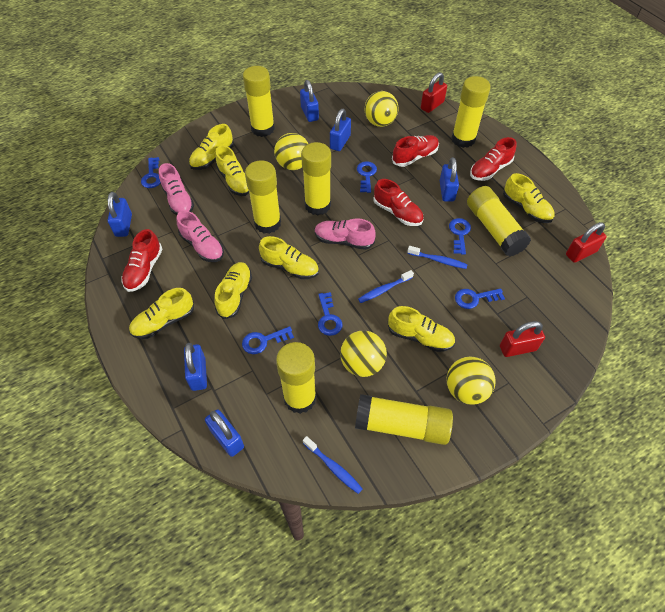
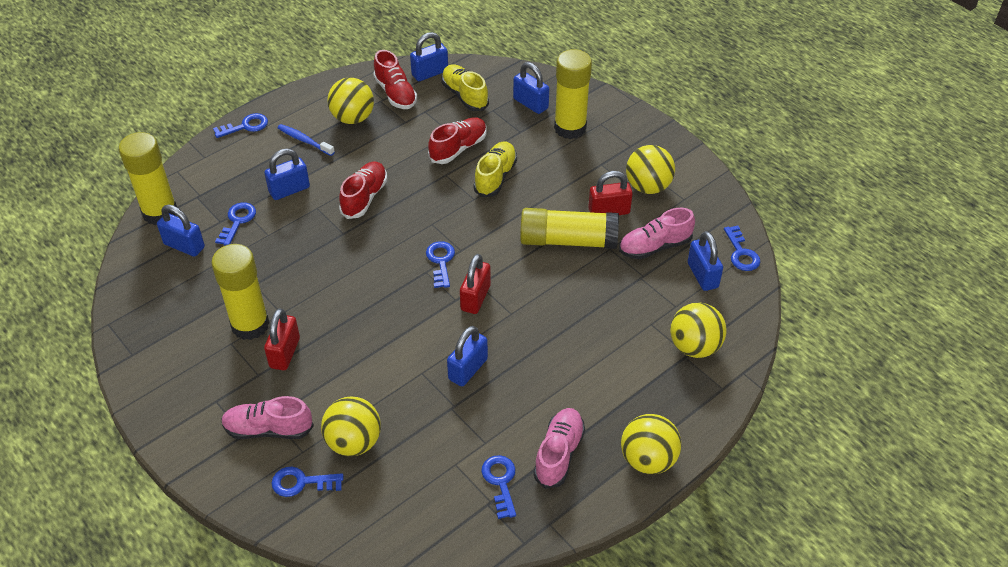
blue toothbrush: 3 -> 1
red shoe: 4 -> 3
yellow ball: 4 -> 5
yellow glue stick: 7 -> 4
yellow shoe: 7 -> 2

